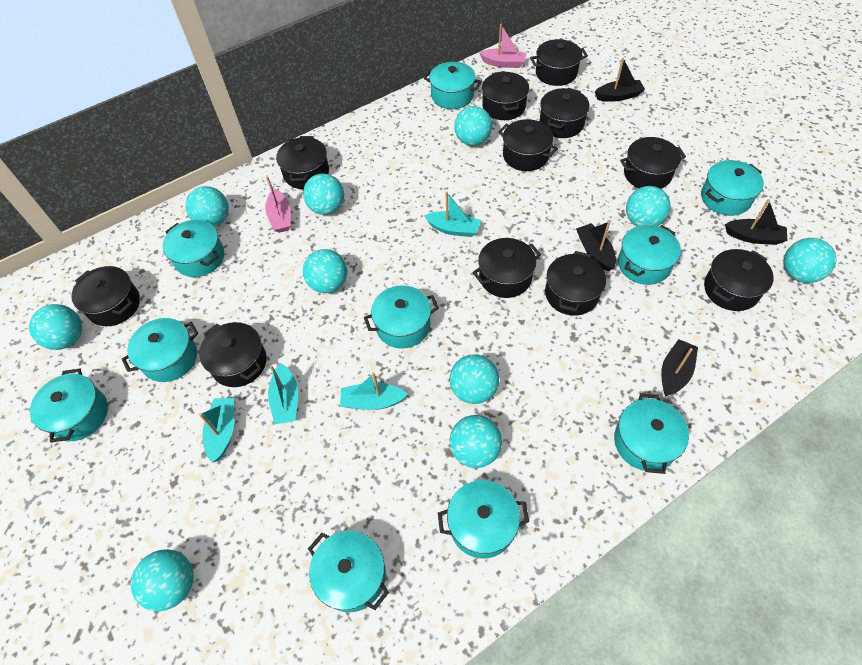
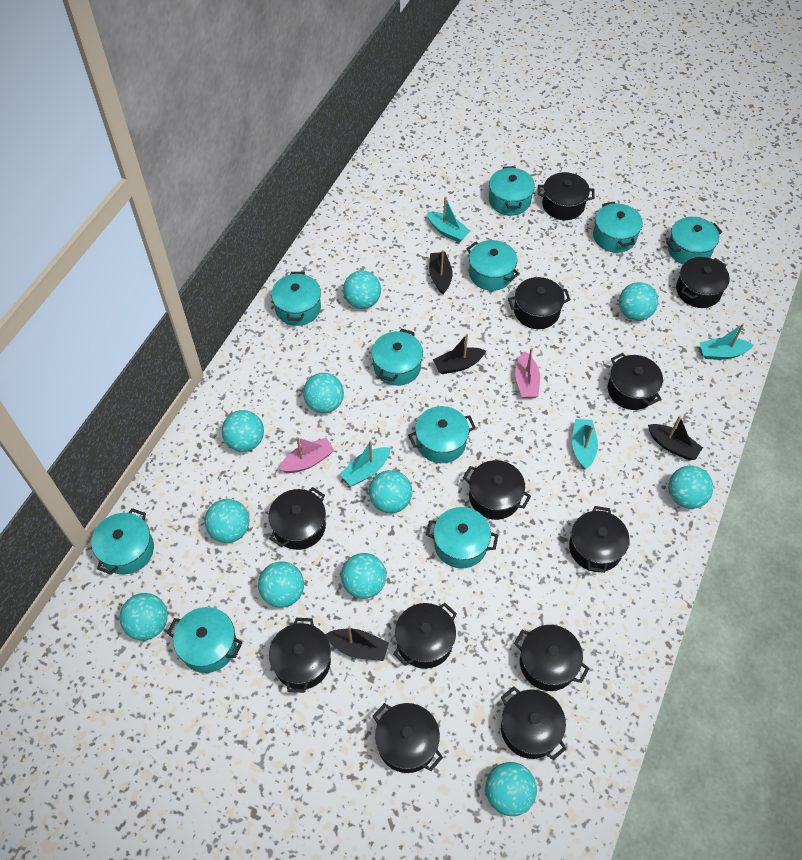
black pot: 11 -> 12
turquoise ball: 10 -> 11

